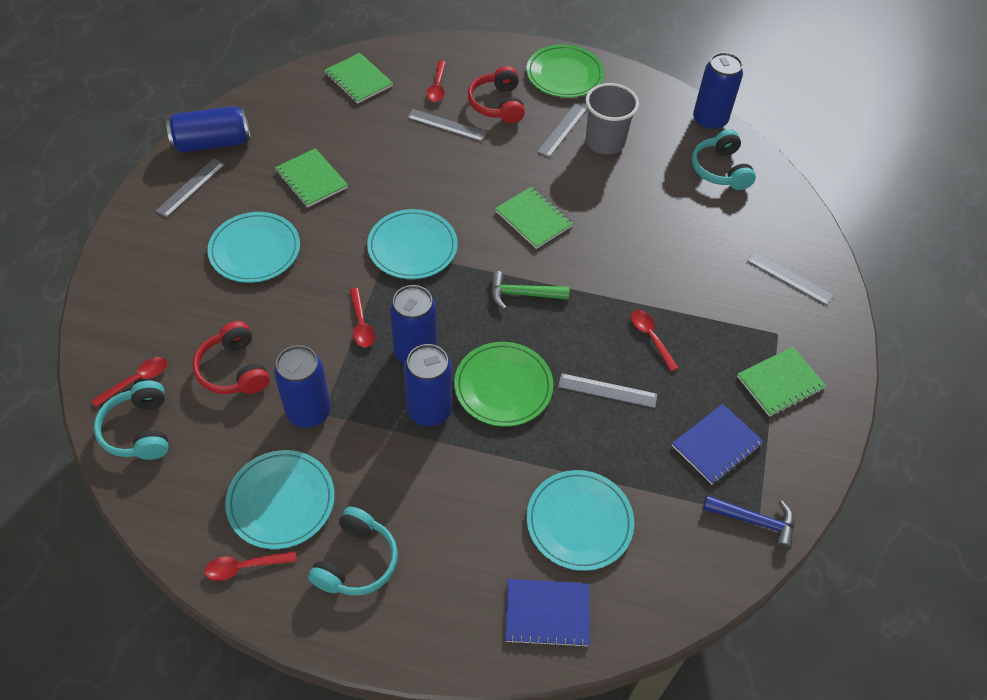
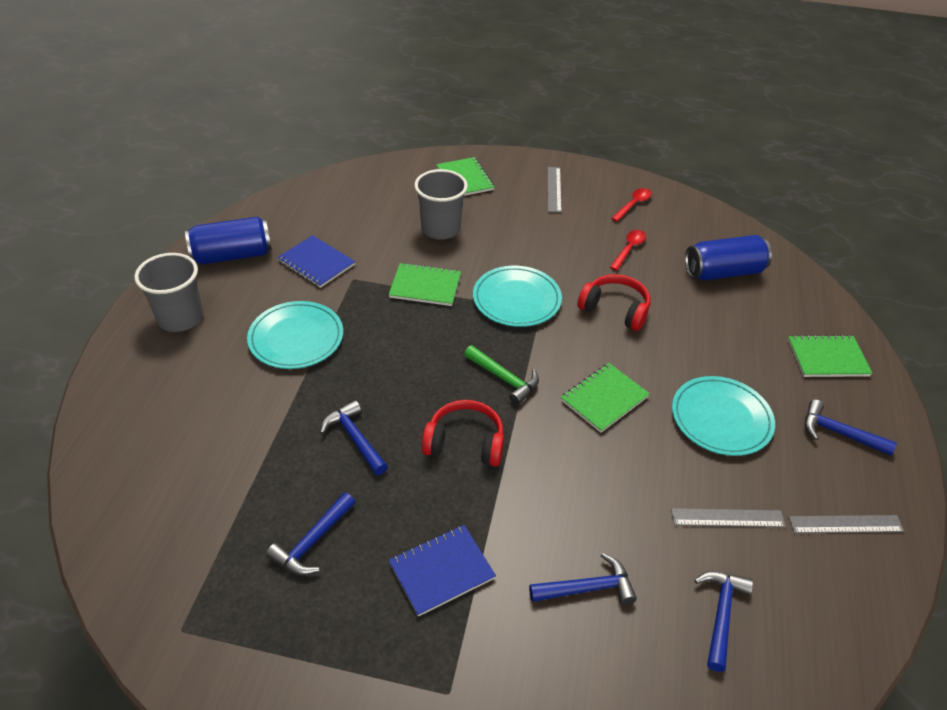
blue can: 5 -> 2
blue hammer: 1 -> 5
green plate: 2 -> 0
grey cup: 1 -> 2
grey ruler: 5 -> 3
red spoon: 5 -> 2
turquoise headphones: 3 -> 0
turquoise plate: 4 -> 3

